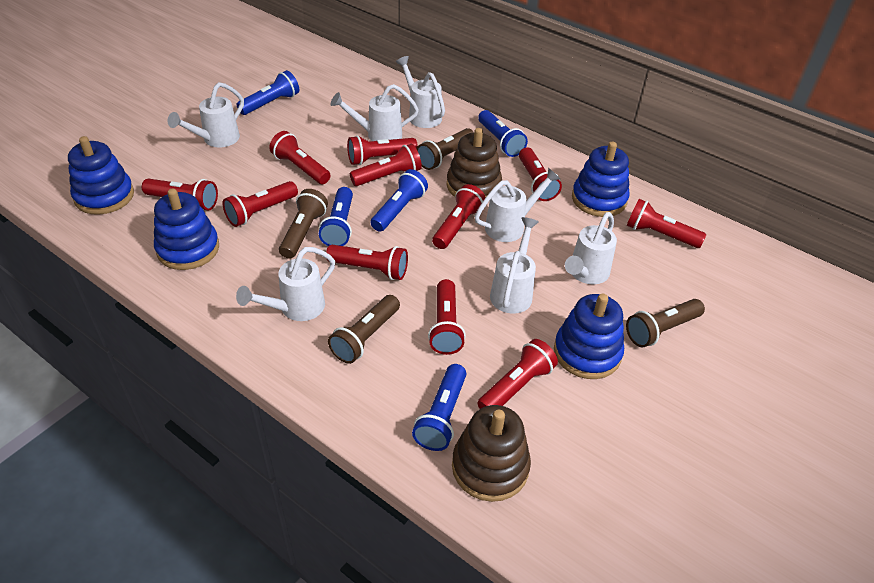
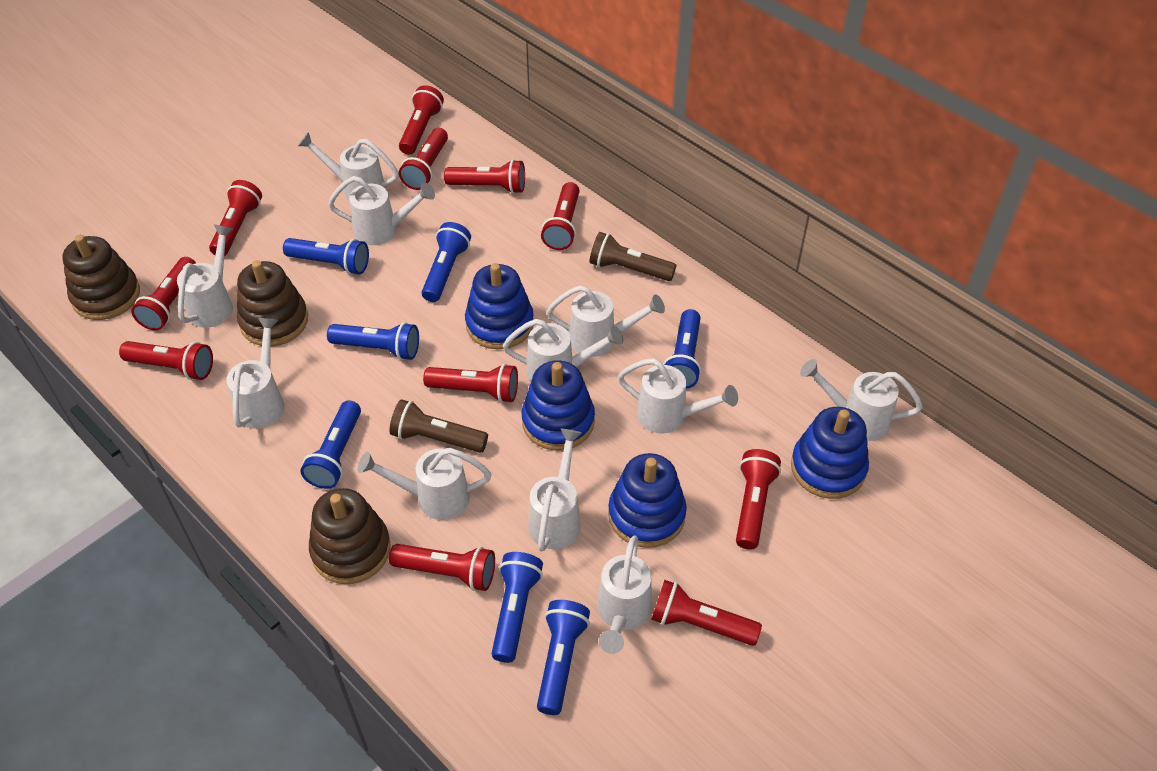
blue flashlight: 5 -> 7
brown flashlight: 4 -> 2
brown stacking toy: 2 -> 3
white watering can: 7 -> 11

